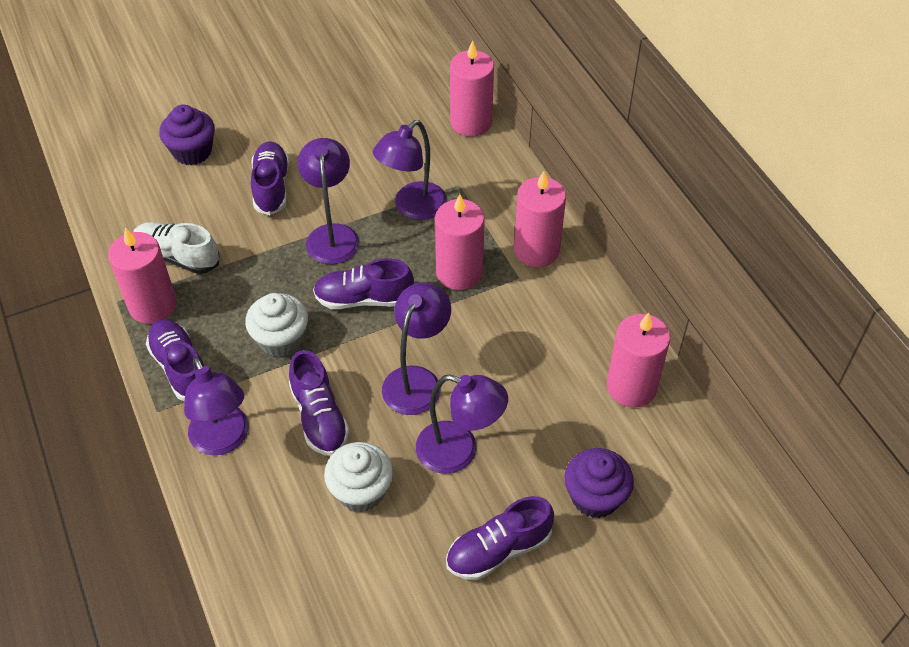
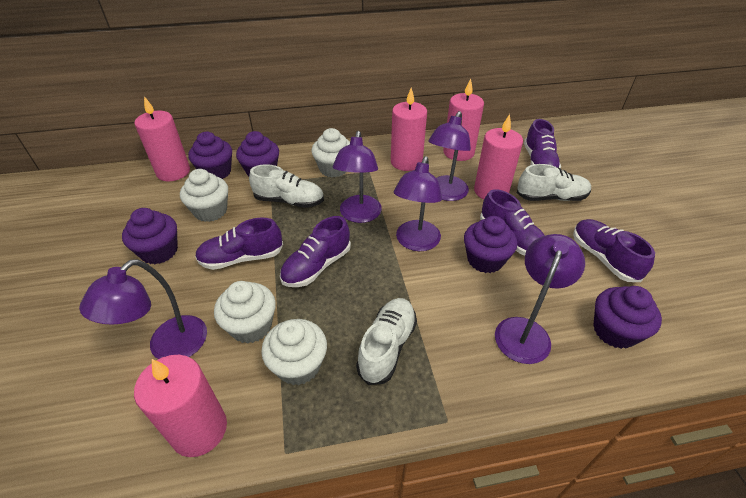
purple cupcake: 2 -> 5
white cupcake: 2 -> 4
white shoe: 1 -> 3

